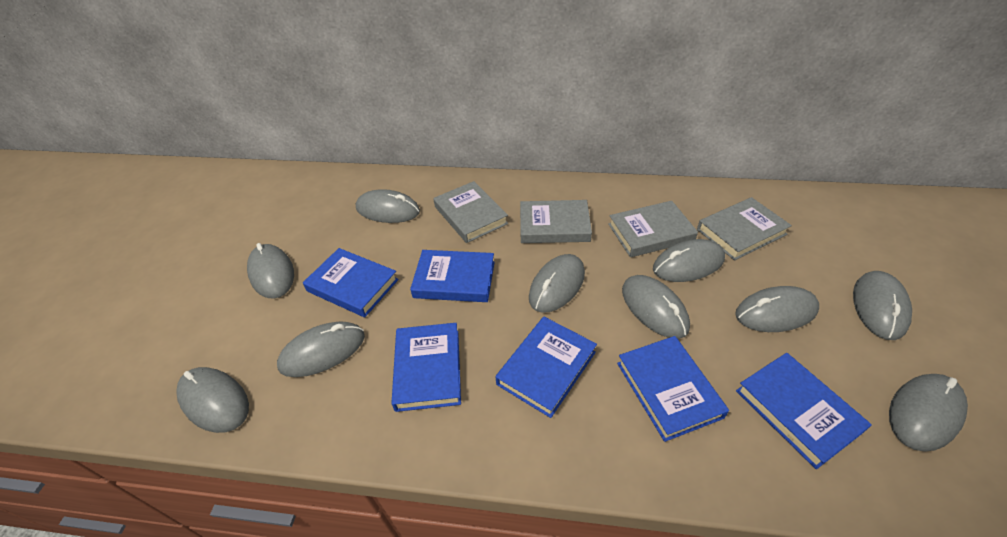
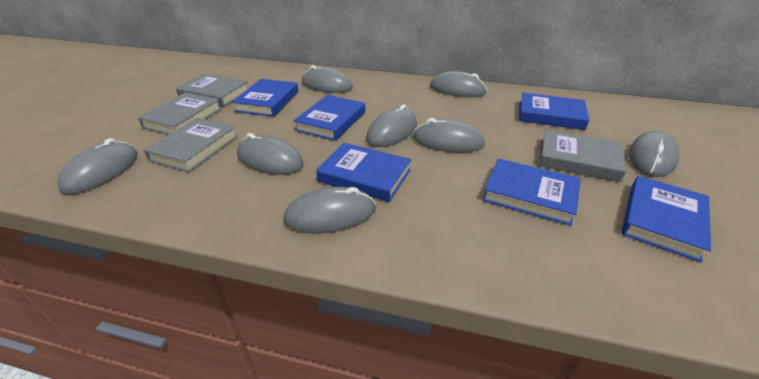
grey mouse: 10 -> 8

